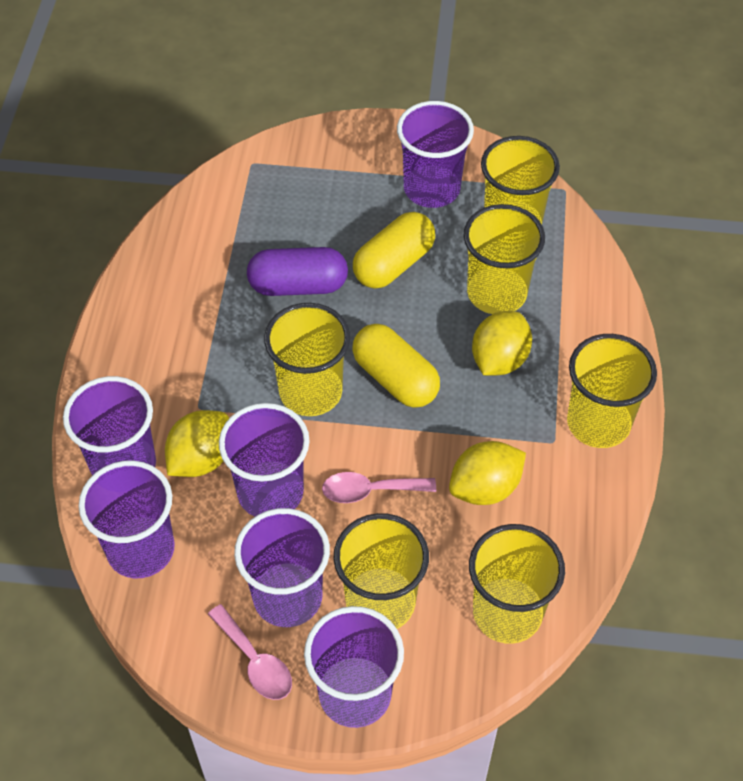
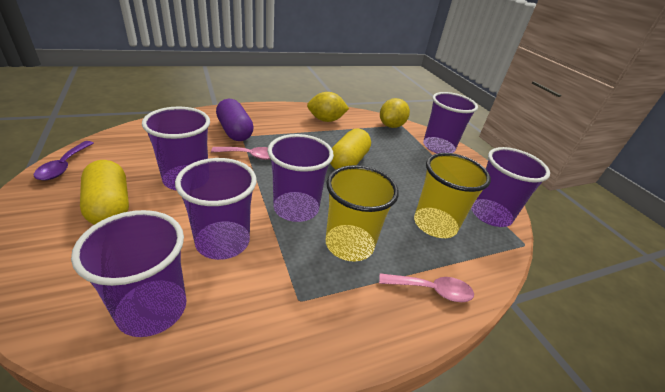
purple spoon: 0 -> 1
yellow cup: 6 -> 2
yellow lemon: 3 -> 2

